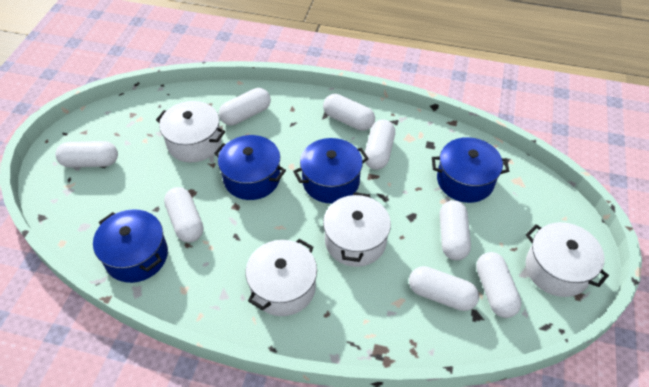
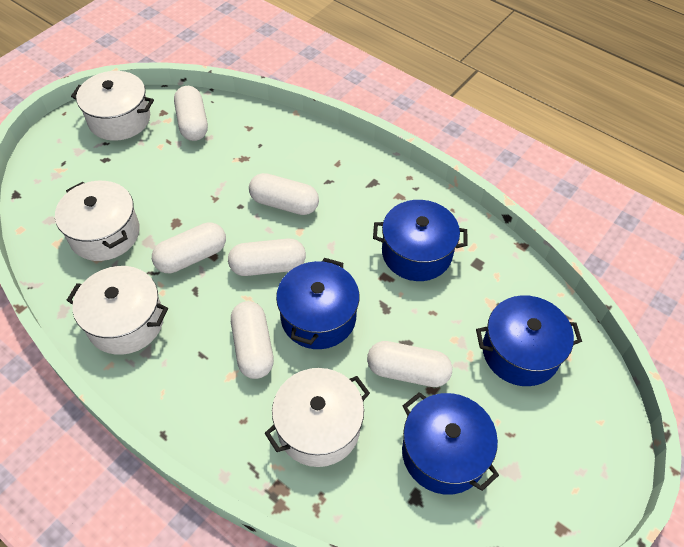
white capsule: 8 -> 6

